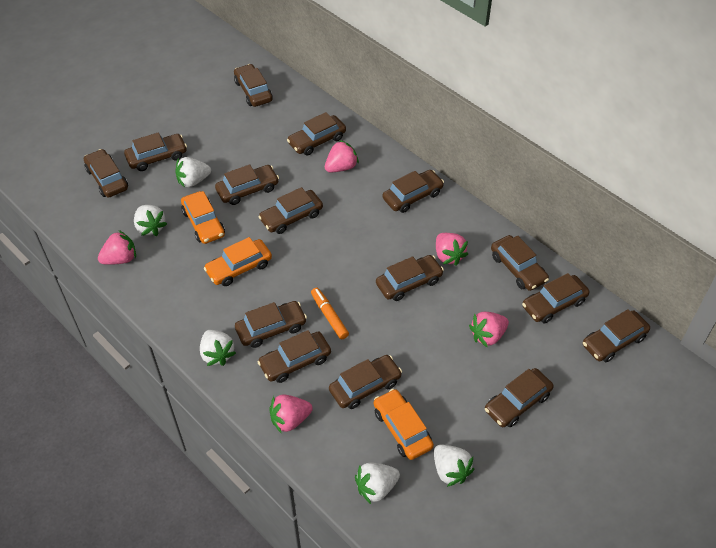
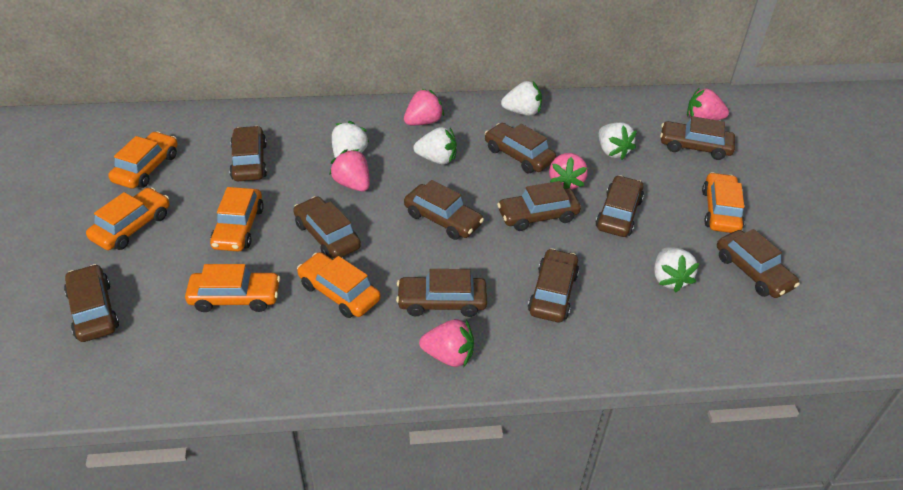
brown car: 15 -> 11
orange car: 3 -> 6
orange marker: 1 -> 0

